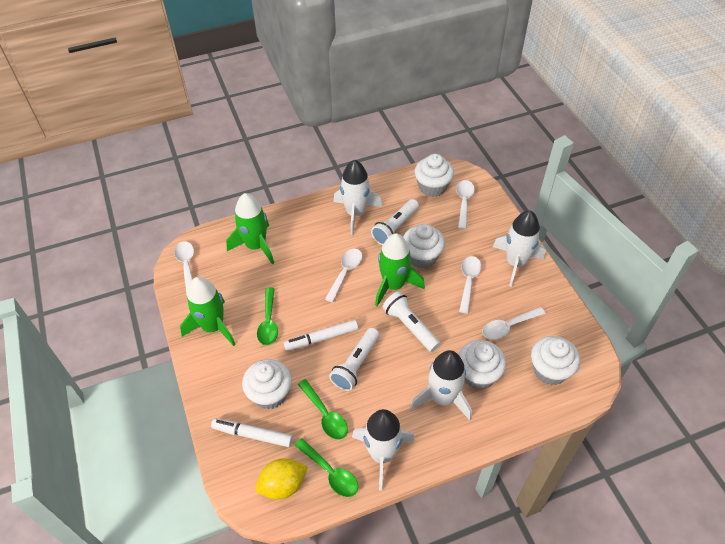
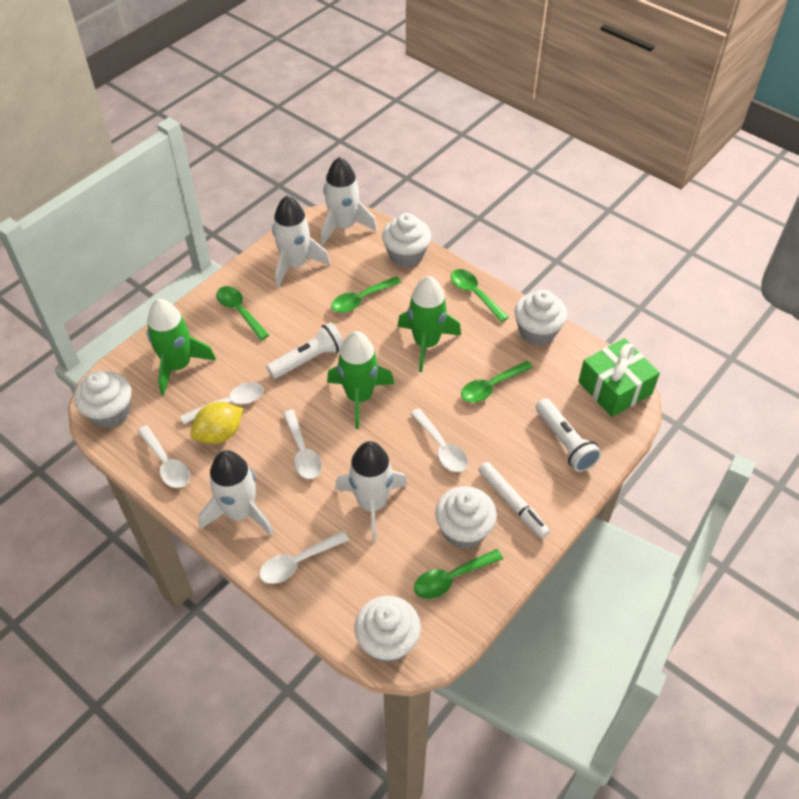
green gift: 0 -> 1
green spoon: 3 -> 5
white flashlight: 3 -> 2
white marker: 2 -> 1

